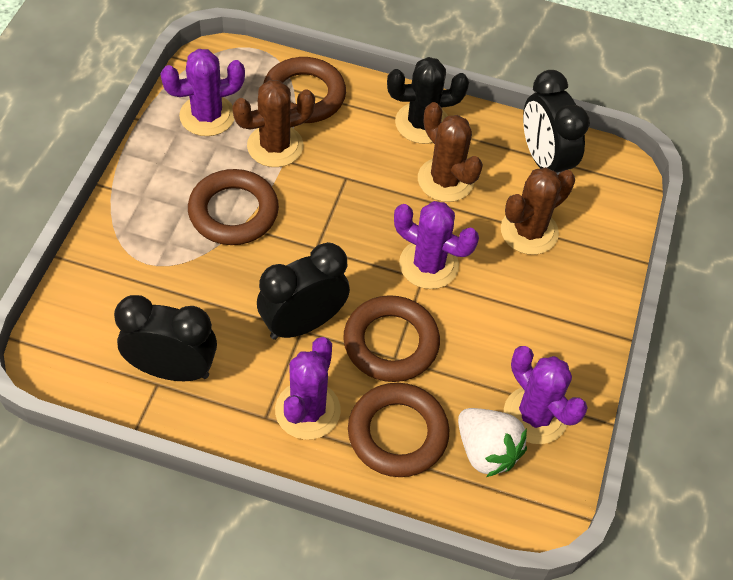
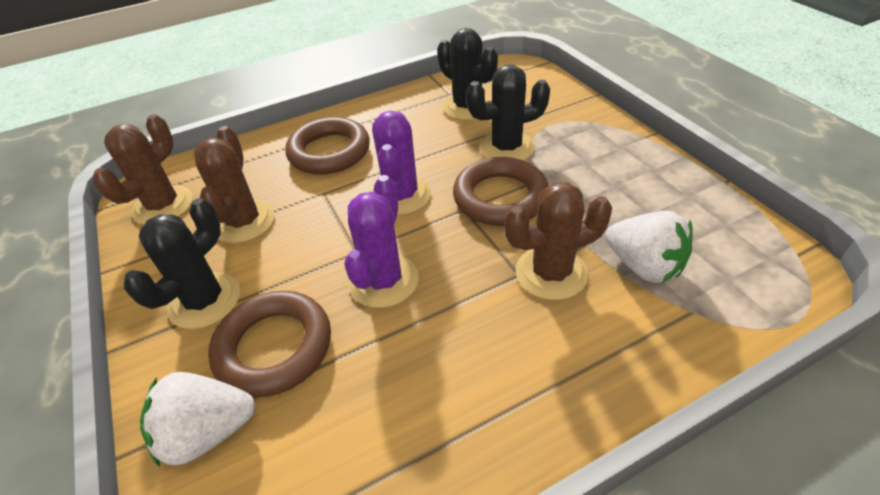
black cactus: 1 -> 3
black clock: 3 -> 0
brown ring: 4 -> 3
purple cactus: 4 -> 2
white strawberry: 1 -> 2

